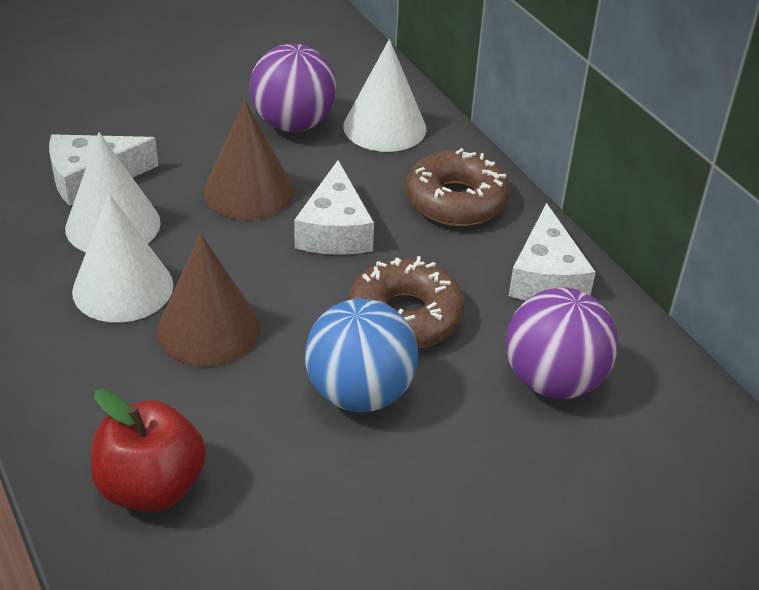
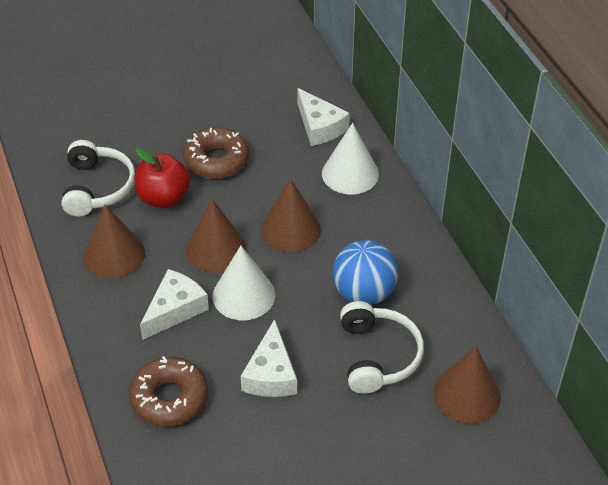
brown cone: 2 -> 4
purple ball: 2 -> 0
white cone: 3 -> 2
white headphones: 0 -> 2

